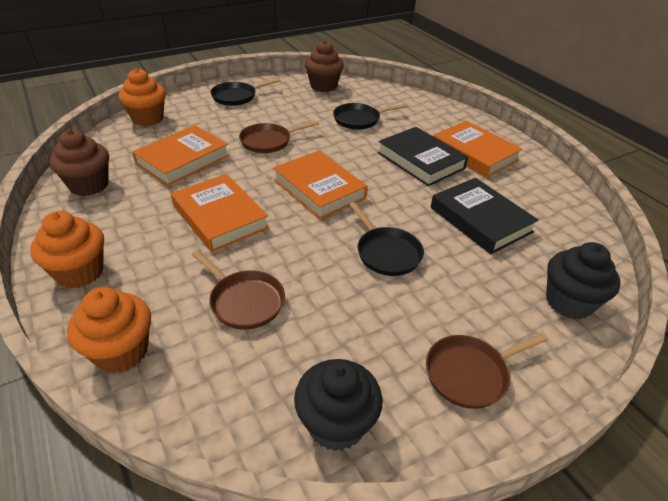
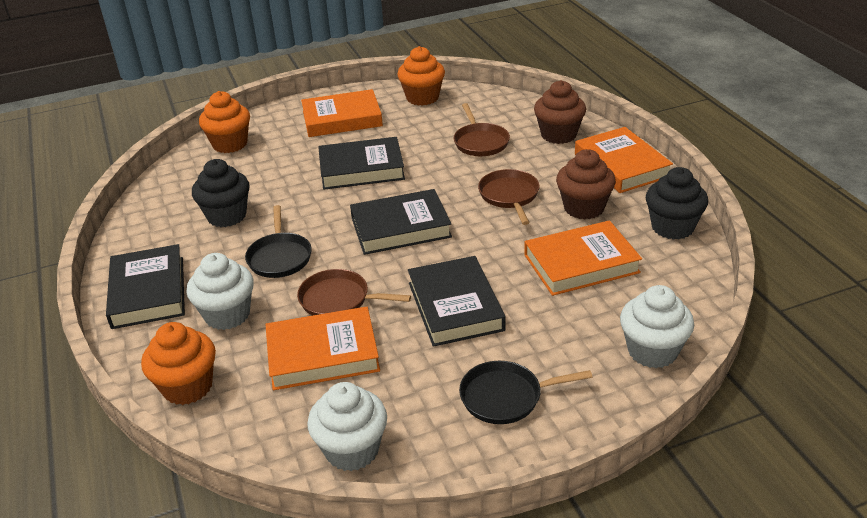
black book: 2 -> 4
black pan: 3 -> 2
white cupcake: 0 -> 3

